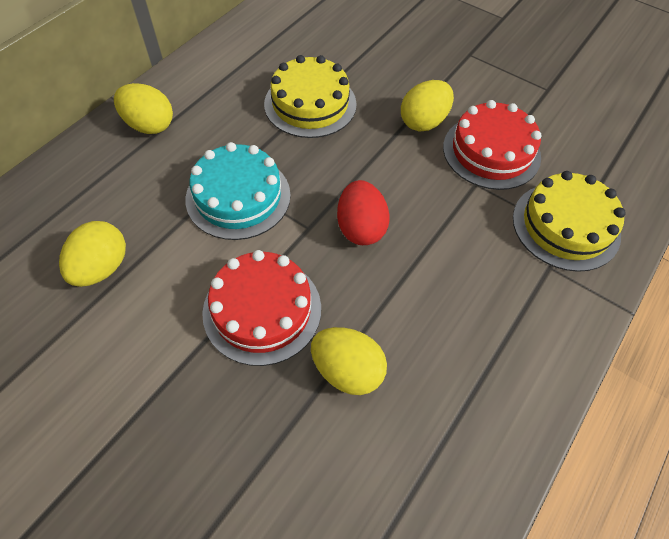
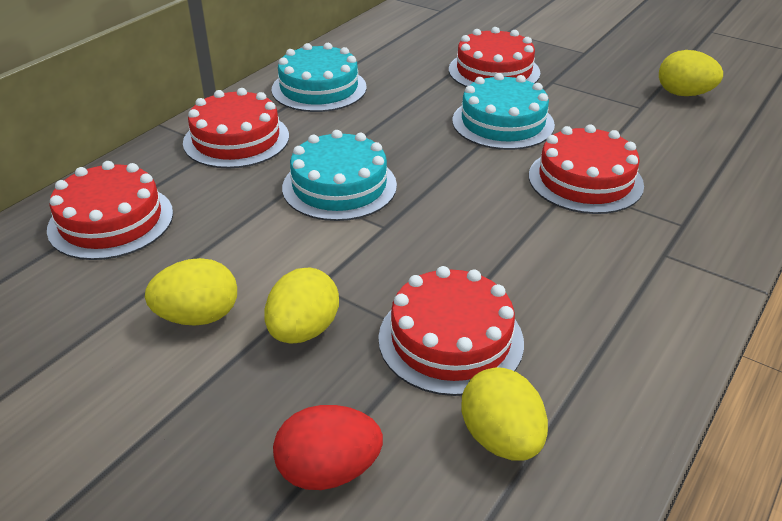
red cake: 2 -> 5
turquoise cake: 1 -> 3
yellow cake: 2 -> 0

